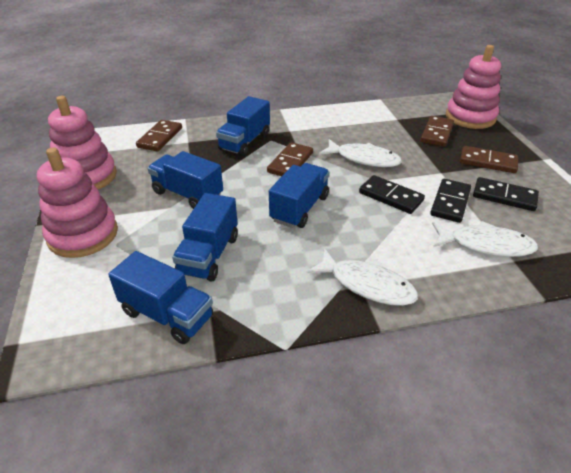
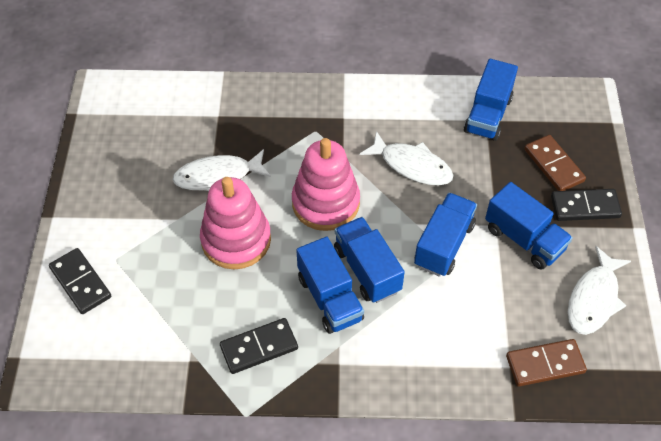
brown domino: 4 -> 2
pink stacking toy: 3 -> 2

